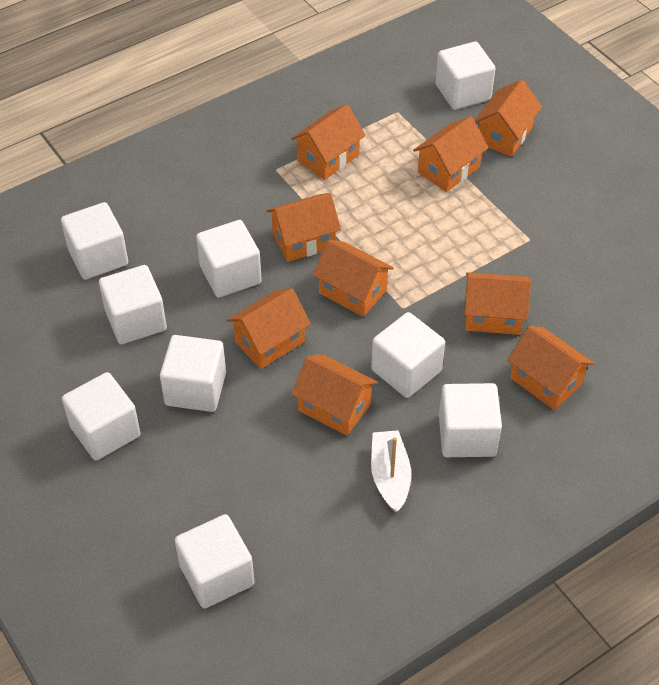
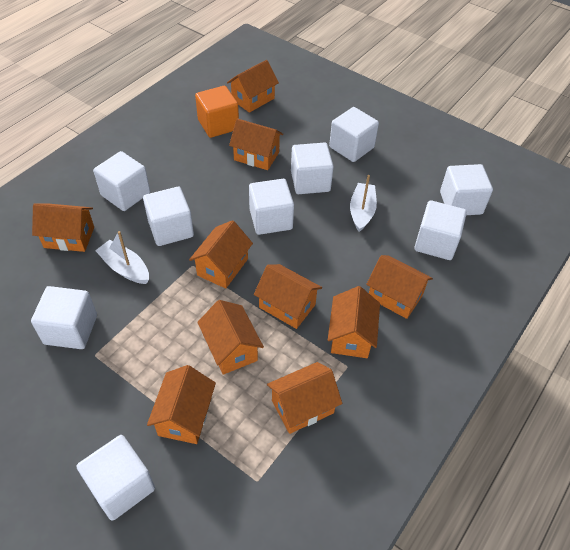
orange cube: 0 -> 1
orange house: 9 -> 10
white boat: 1 -> 2

